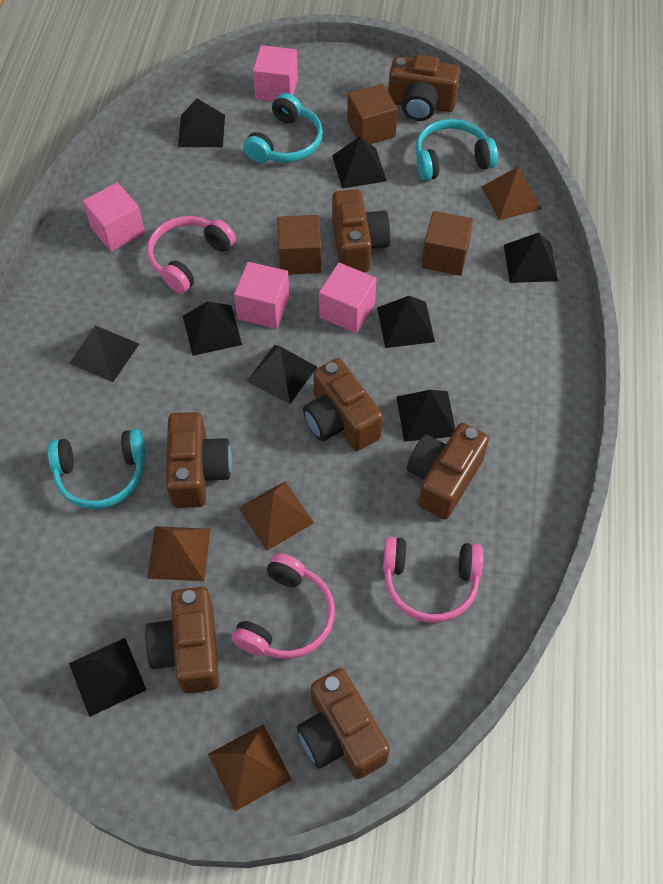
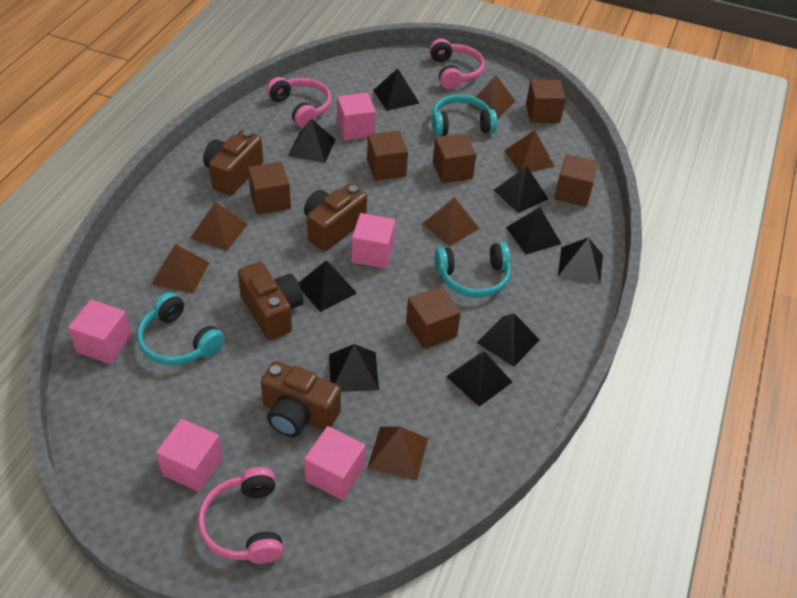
brown camera: 7 -> 4
brown cube: 3 -> 6
brown pyramid: 4 -> 6
pink cube: 4 -> 5

